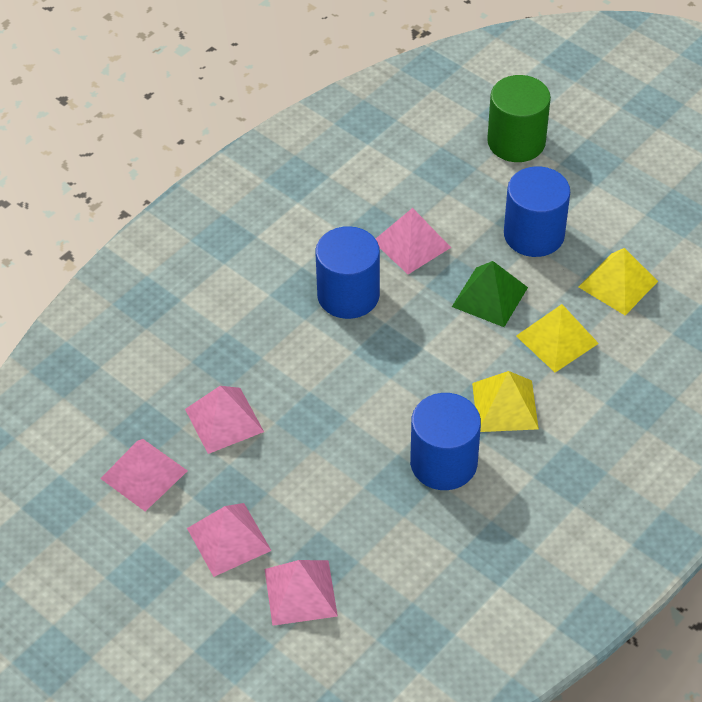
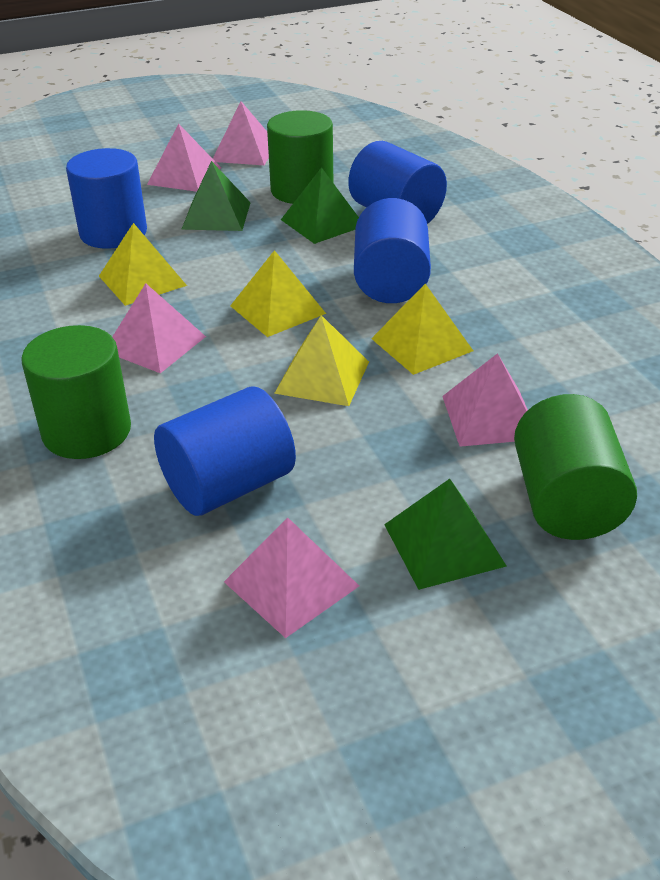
blue cylinder: 3 -> 4
green cylinder: 1 -> 3
green pyramid: 1 -> 3
yellow pyramid: 3 -> 4

